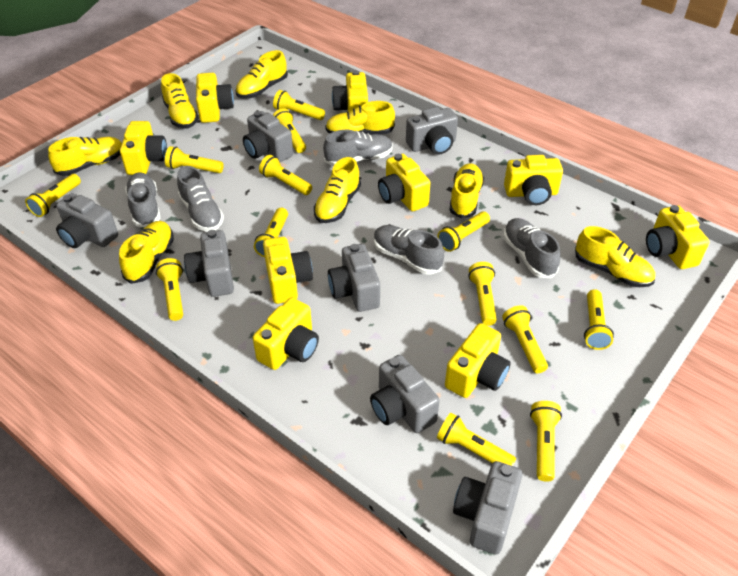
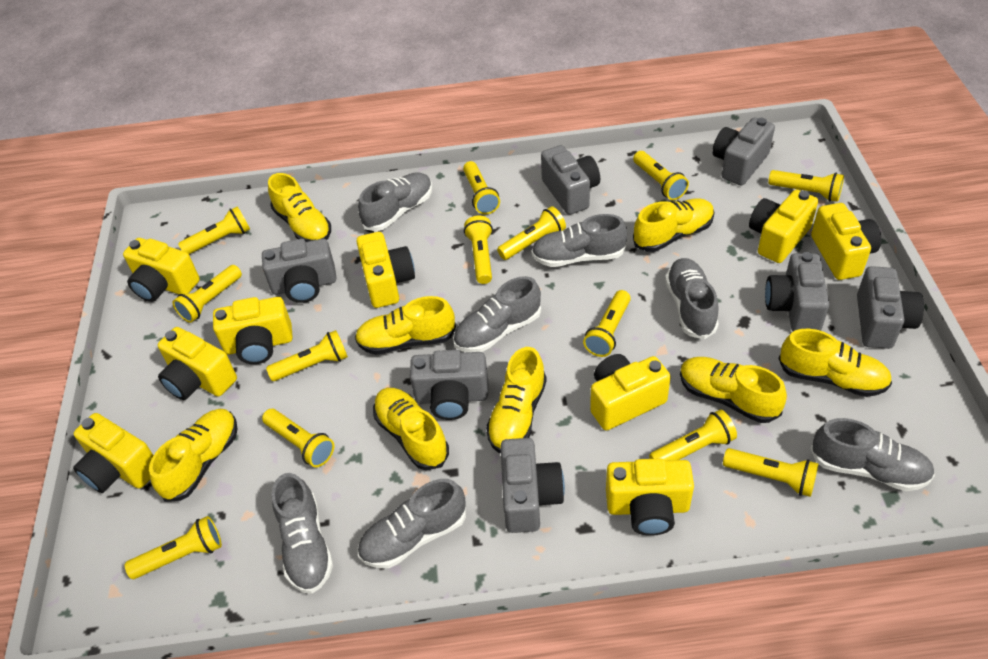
grey shoe: 5 -> 7

